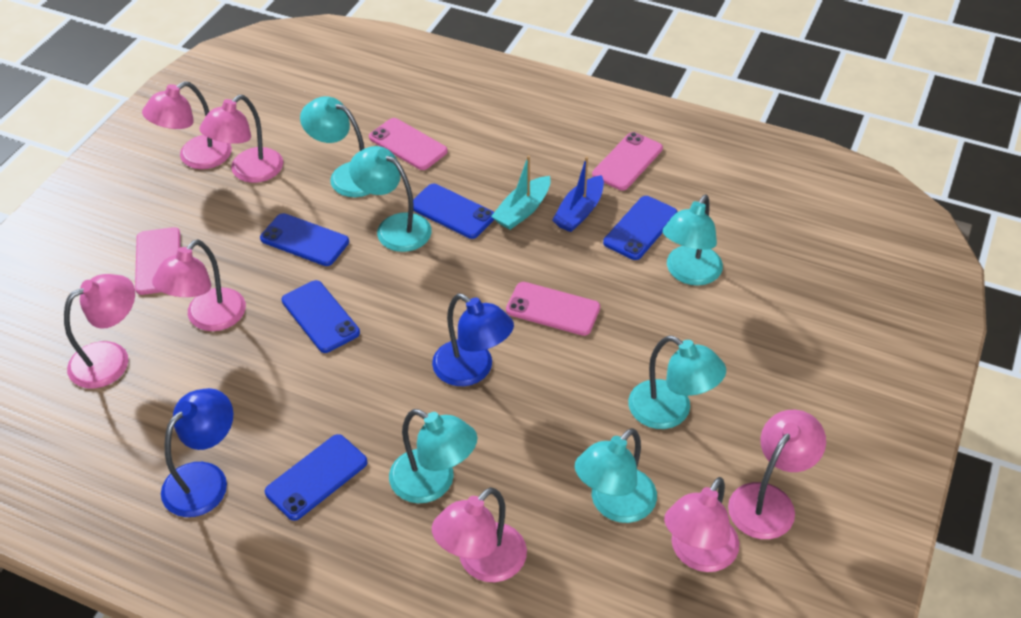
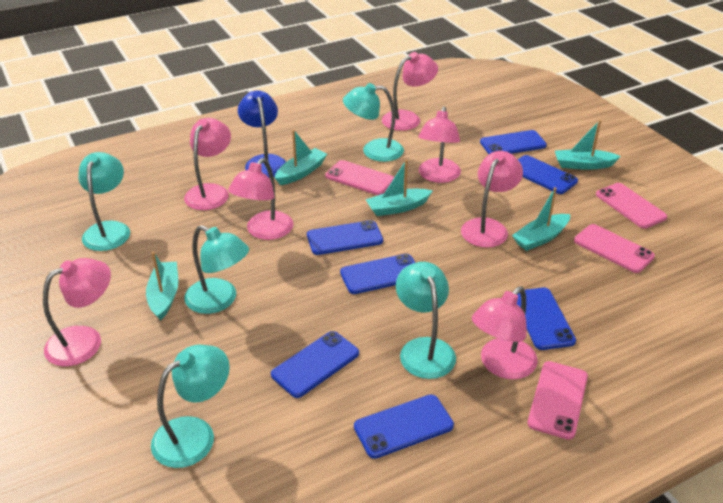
blue boat: 1 -> 0
blue lamp: 2 -> 1
blue phone: 5 -> 7
turquoise boat: 1 -> 5
turquoise lamp: 6 -> 5

